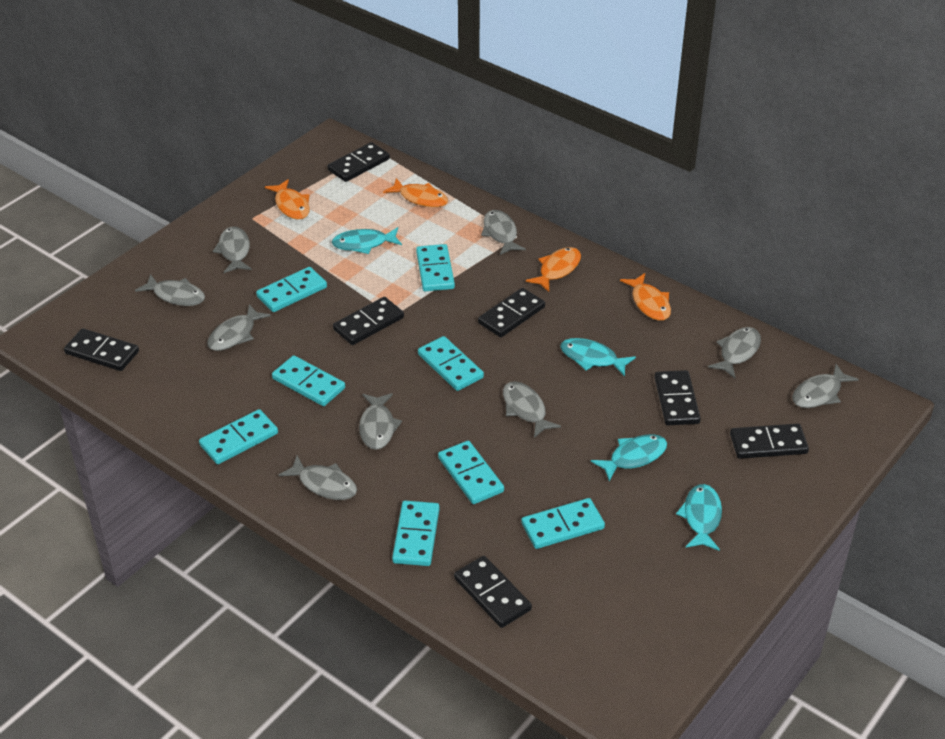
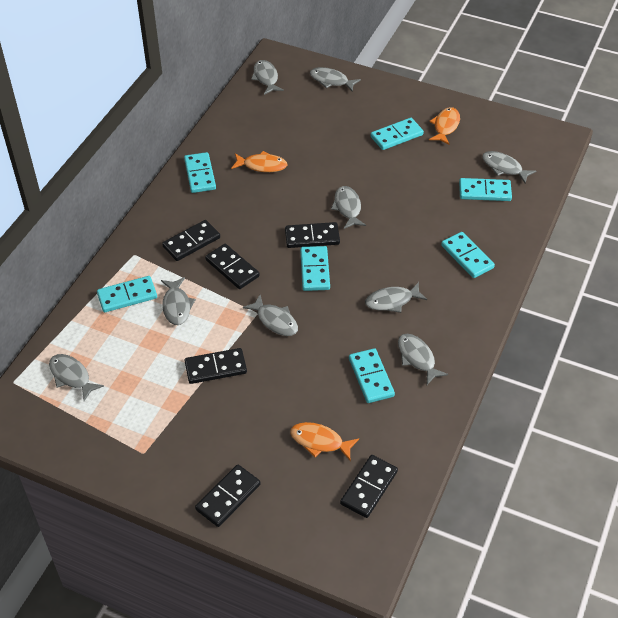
black domino: 7 -> 6
orange fish: 4 -> 3
turquoise domino: 8 -> 7
turquoise fish: 4 -> 0

